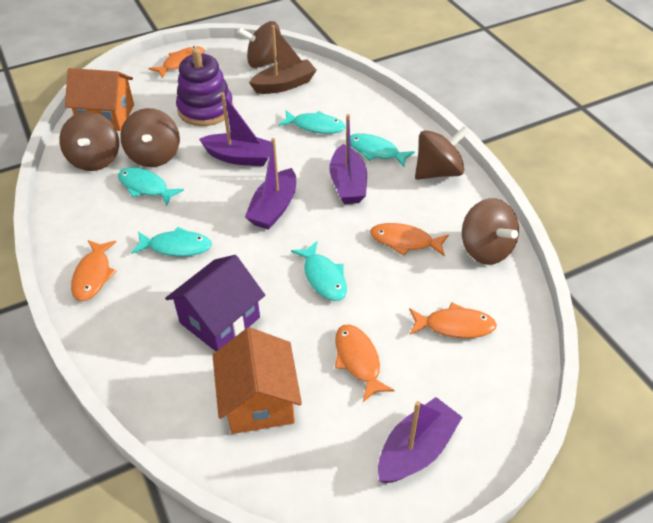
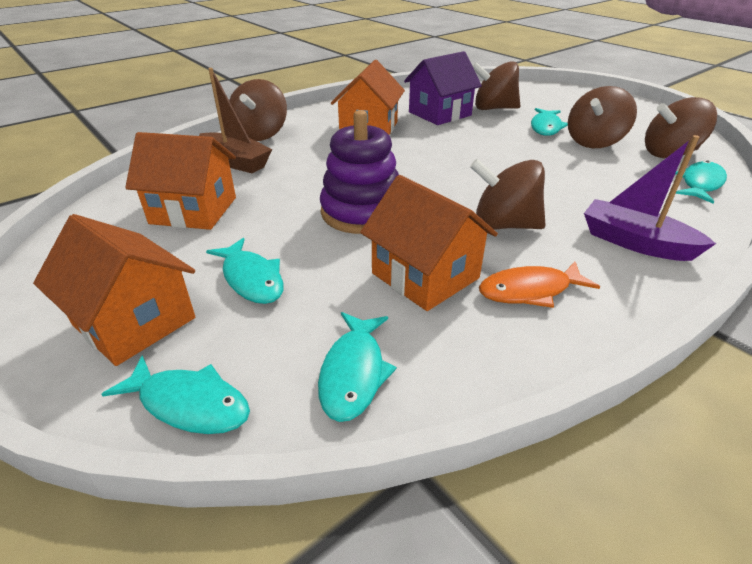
orange fish: 5 -> 1
orange house: 2 -> 4
purple boat: 4 -> 1

